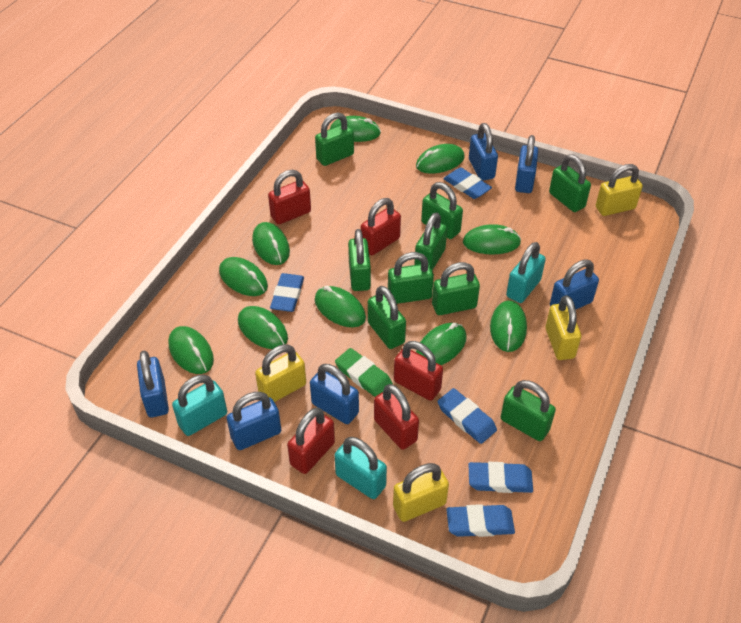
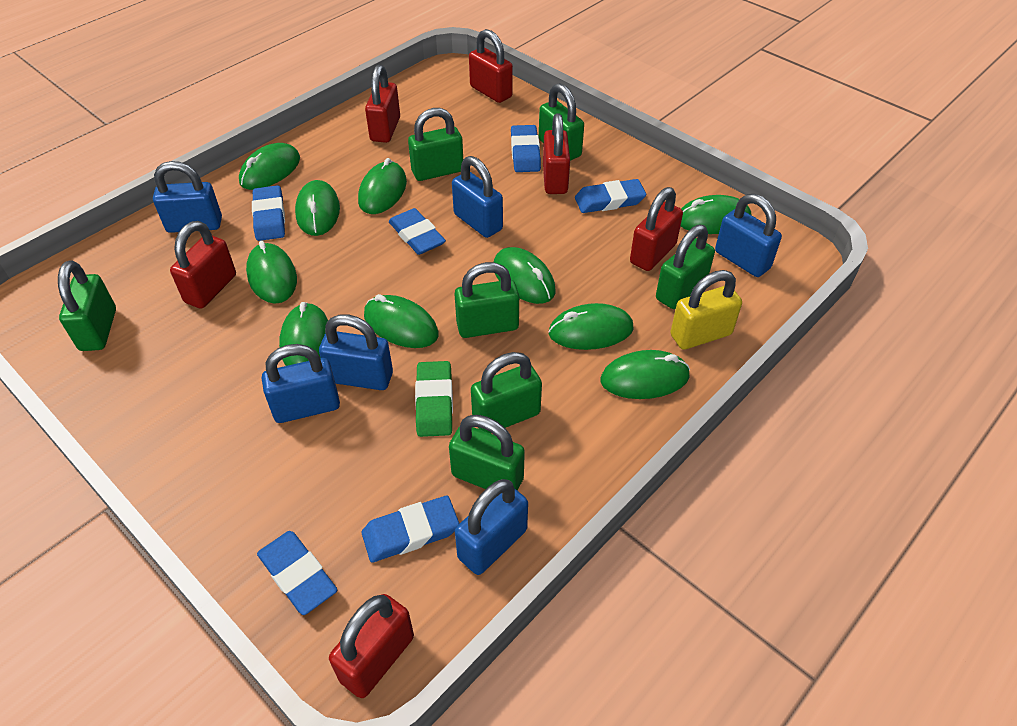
blue eraser: 5 -> 6
green padlock: 9 -> 7
red padlock: 5 -> 6
turquoise padlock: 3 -> 0
yellow padlock: 4 -> 1

